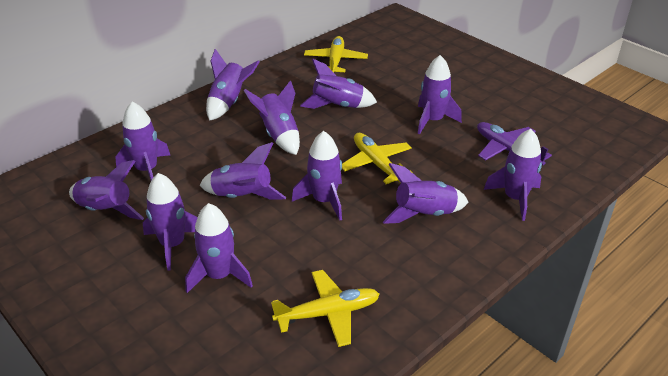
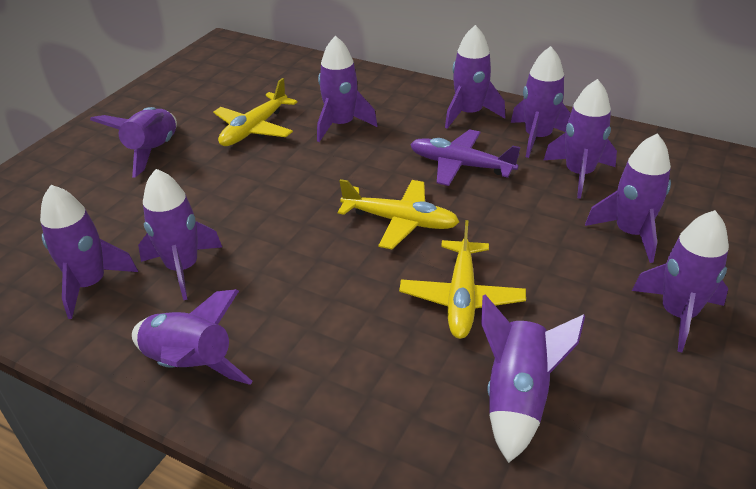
purple rocket: 12 -> 11

